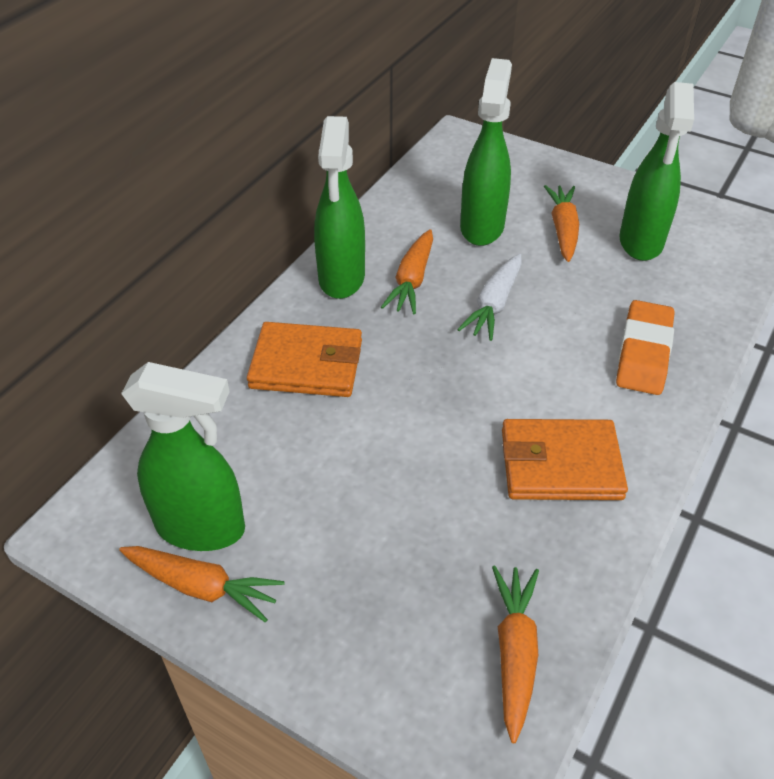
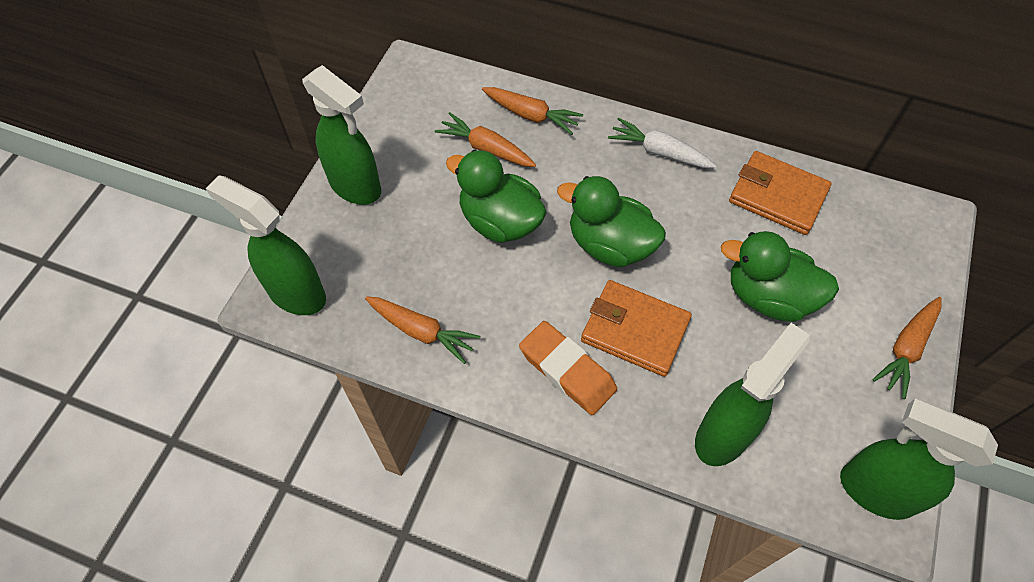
green duck: 0 -> 3

